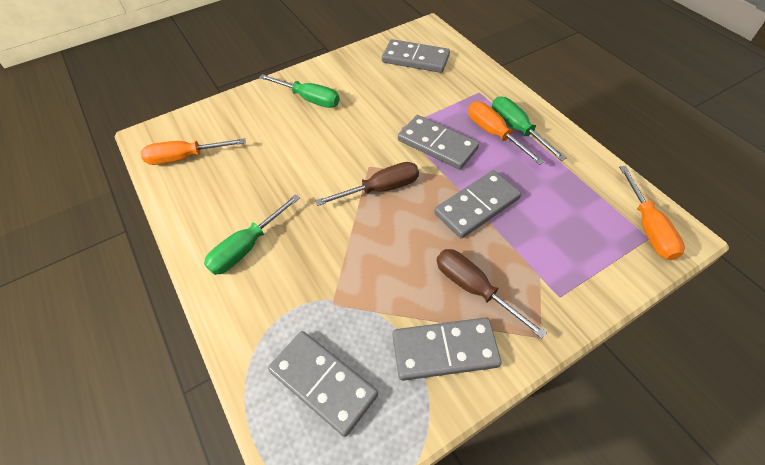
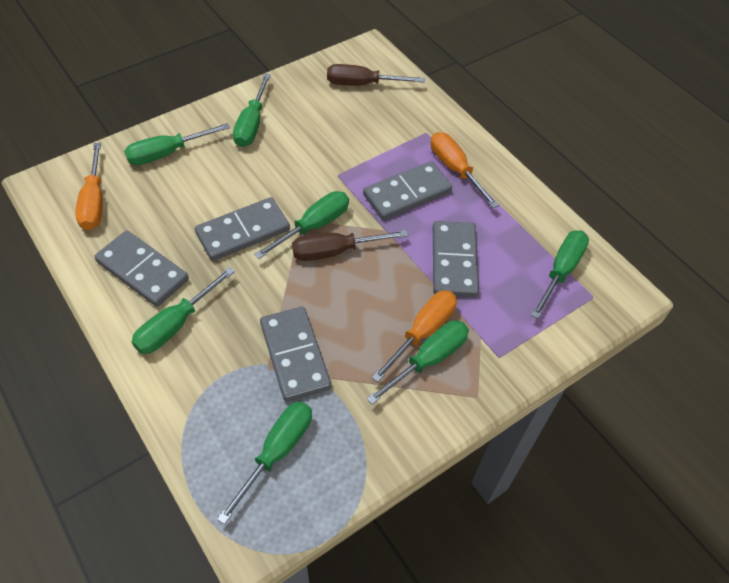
green screwdriver: 3 -> 7

